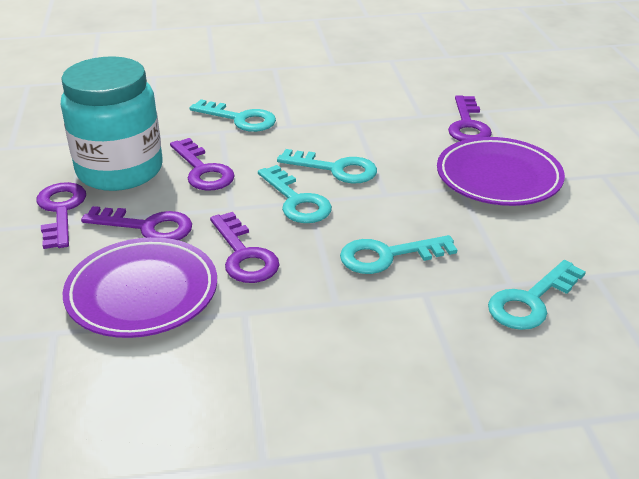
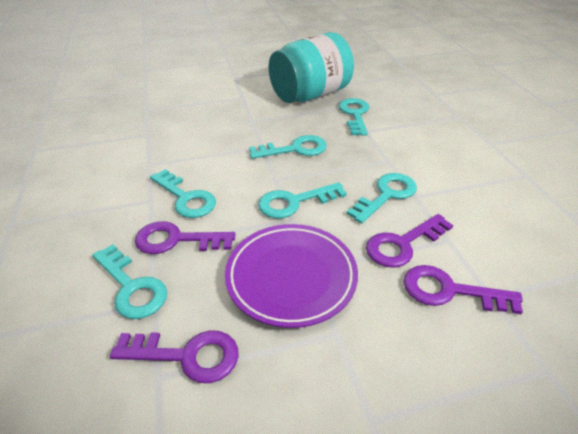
purple key: 5 -> 4
purple plate: 2 -> 1
turquoise key: 5 -> 6

